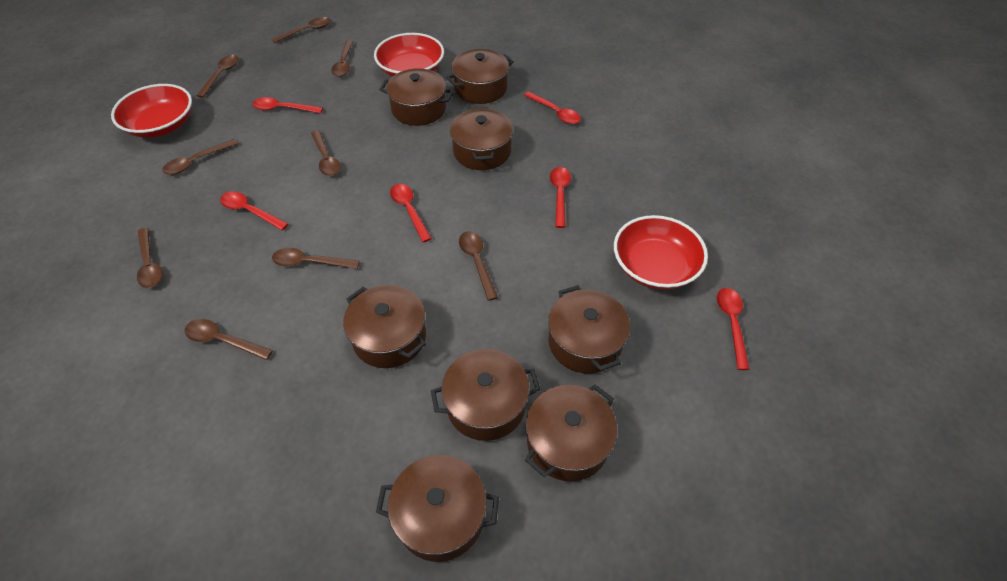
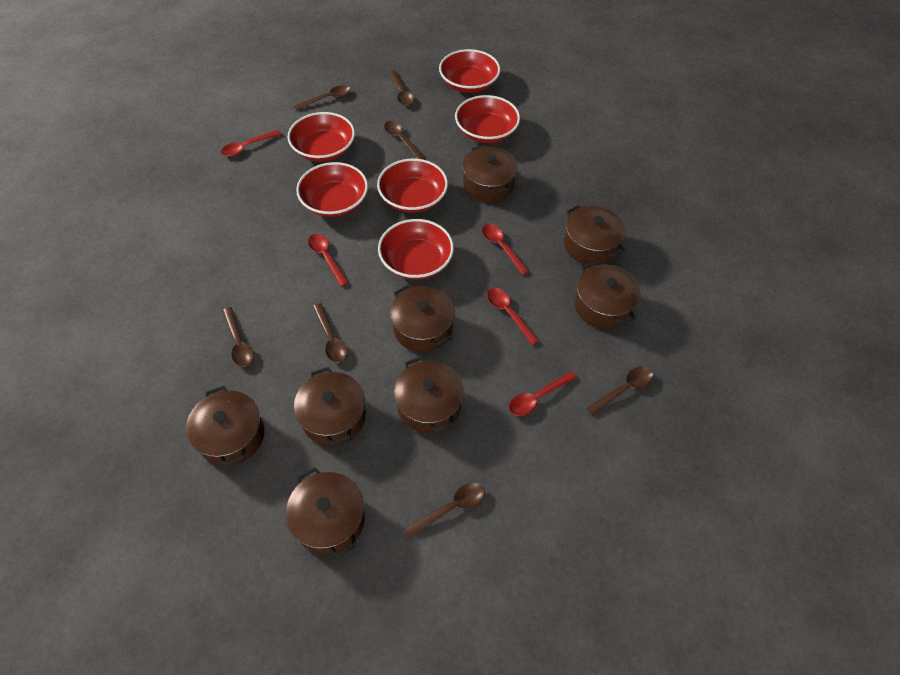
brown spoon: 9 -> 7
red bowl: 3 -> 6
red spoon: 6 -> 5

